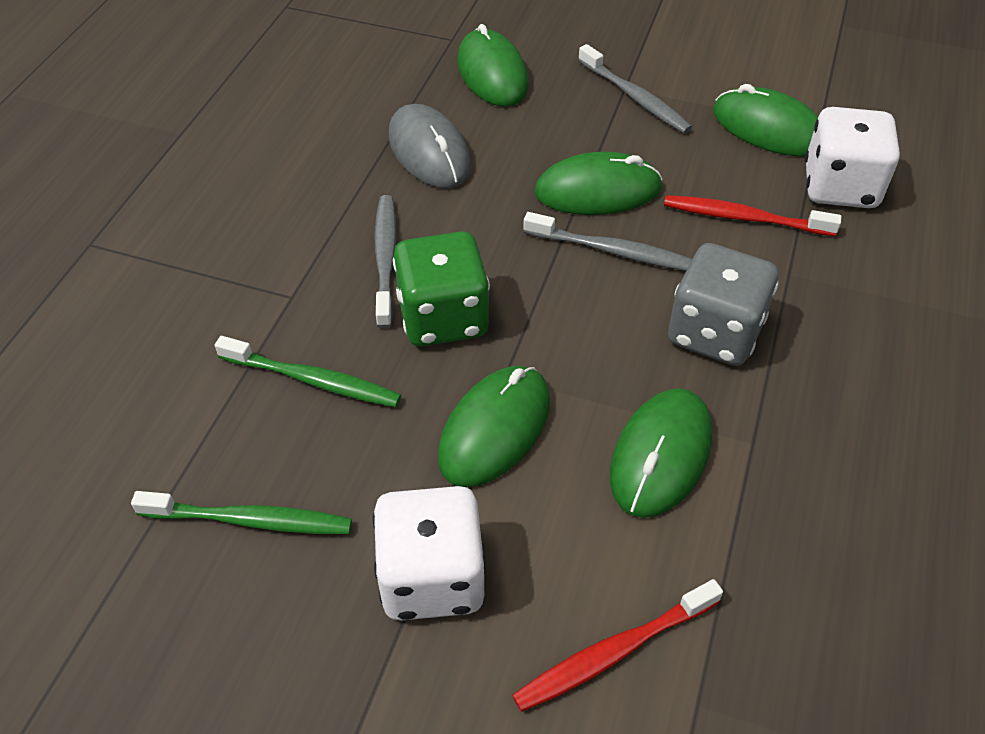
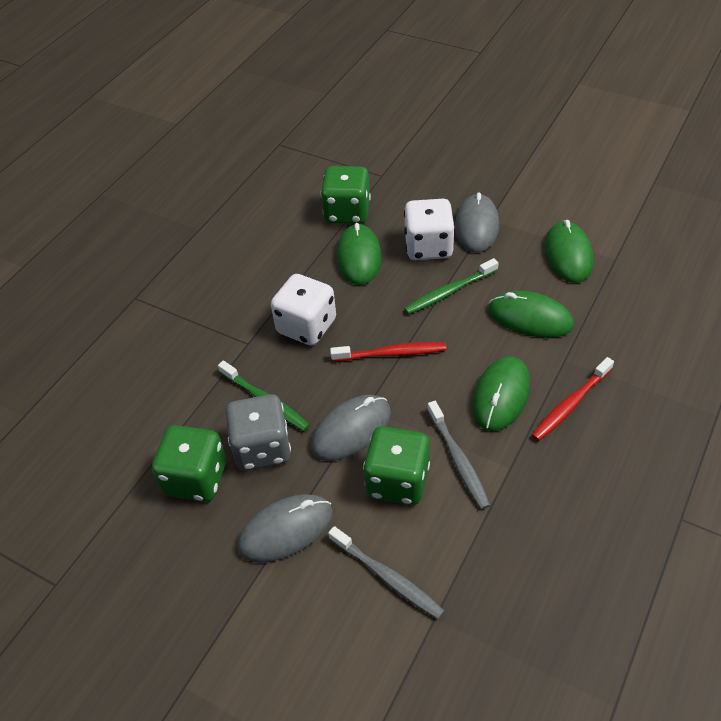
green dice: 1 -> 3
green mouse: 5 -> 4
grey mouse: 1 -> 3
grey toothbrush: 3 -> 2

